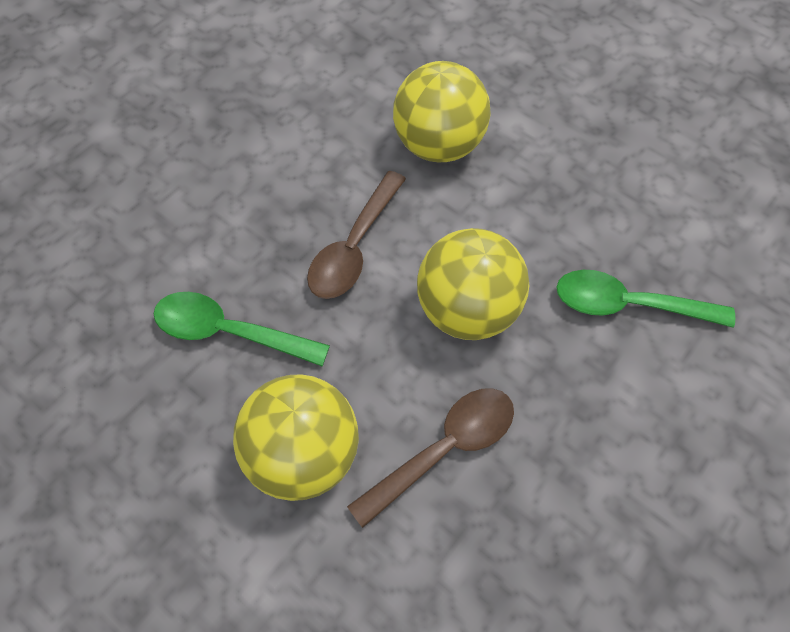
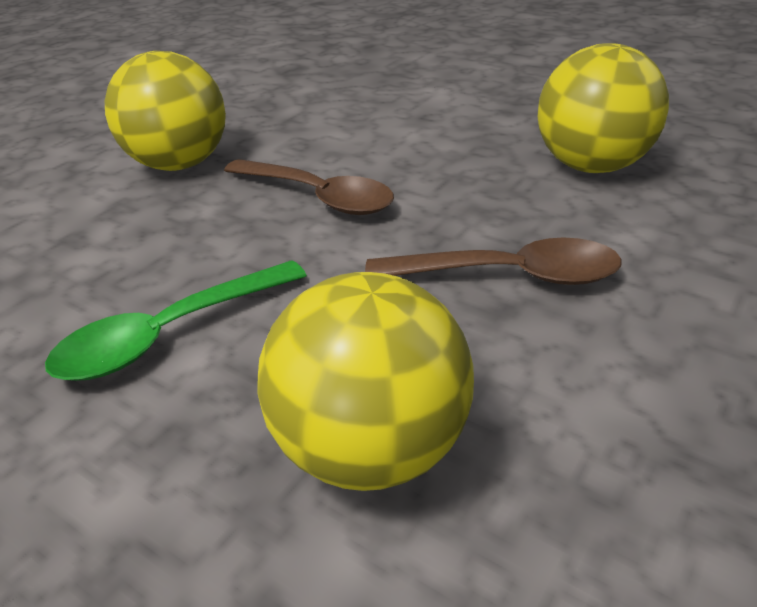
green spoon: 2 -> 1

